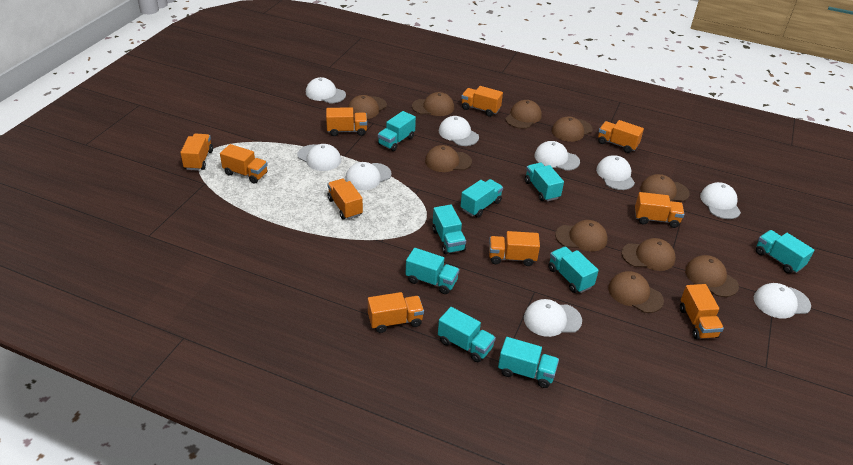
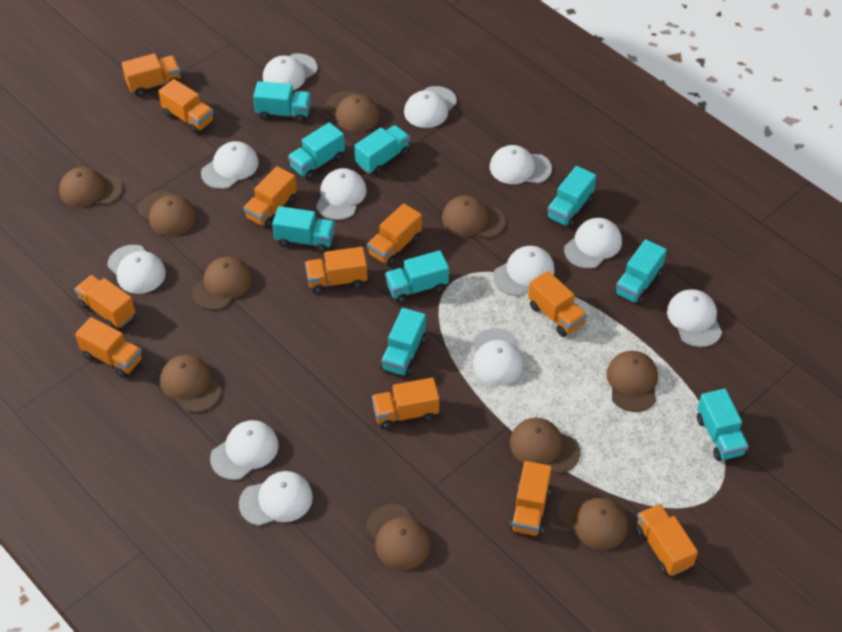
orange truck: 10 -> 11
white cap: 9 -> 12

